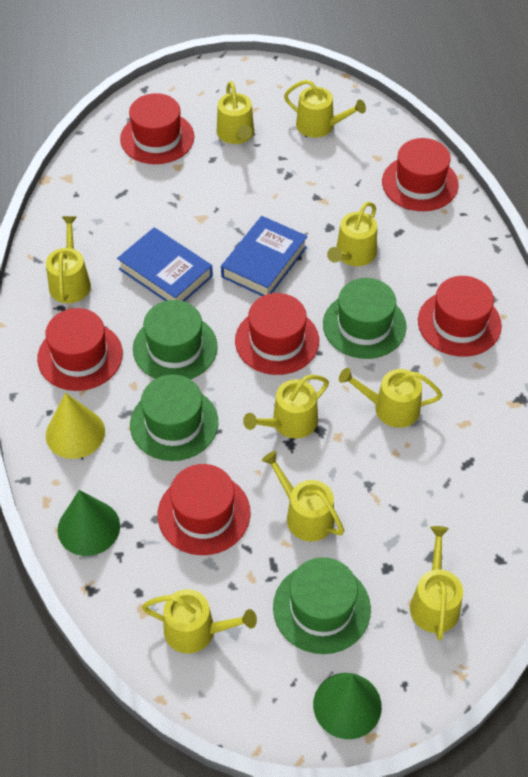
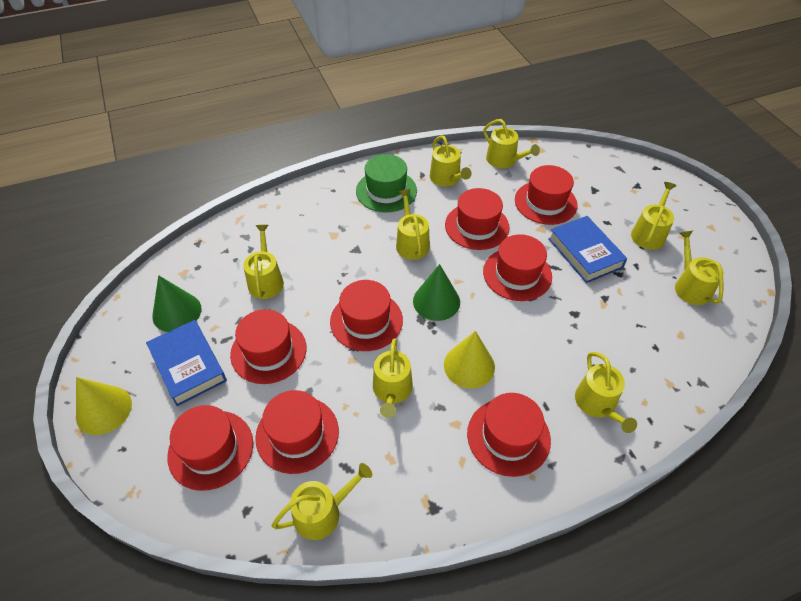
green hat: 4 -> 1
red hat: 6 -> 8
yellow cone: 1 -> 2

